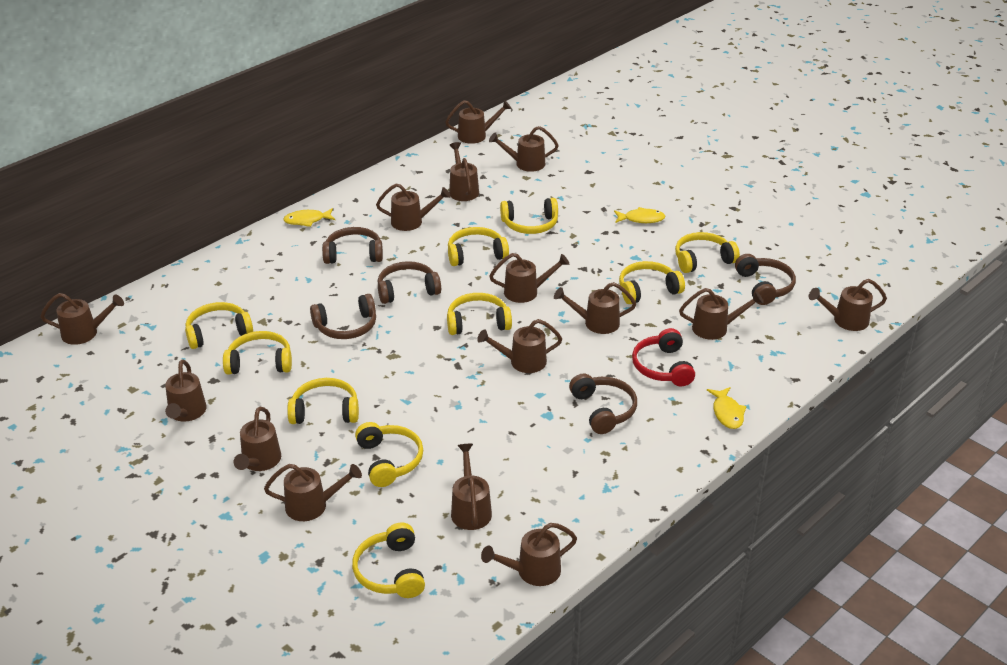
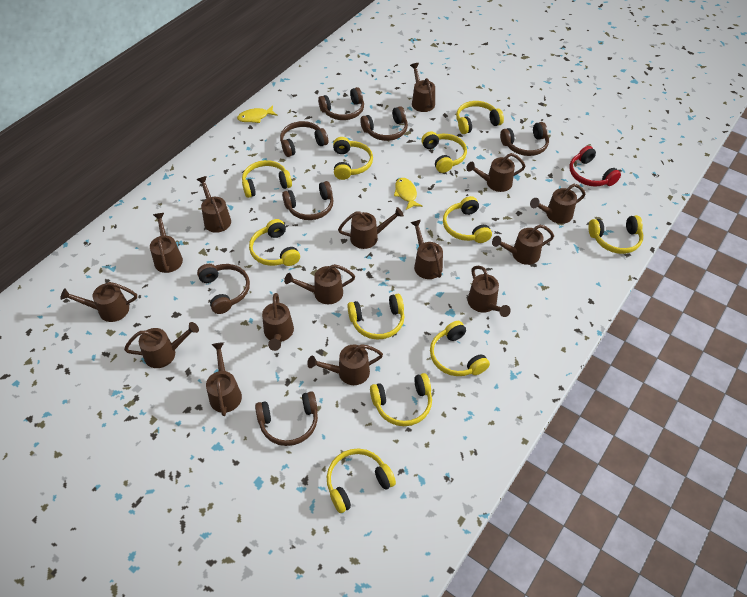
brown headphones: 5 -> 7
yellow fish: 3 -> 2
yellow headphones: 10 -> 11

